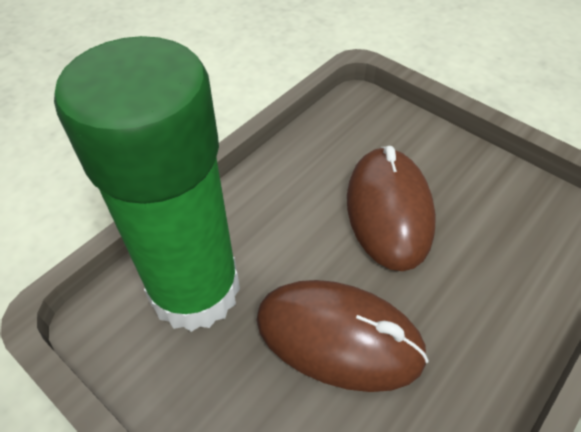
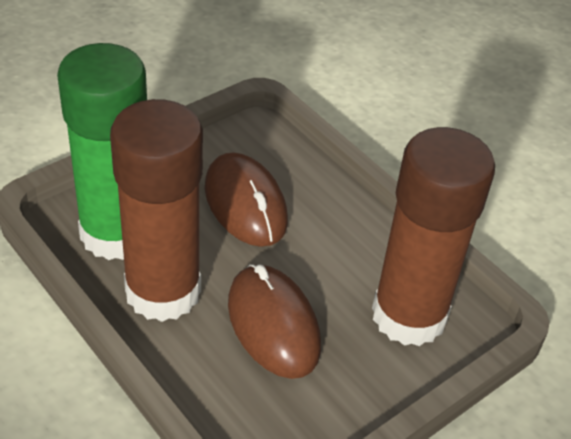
brown glue stick: 0 -> 2

